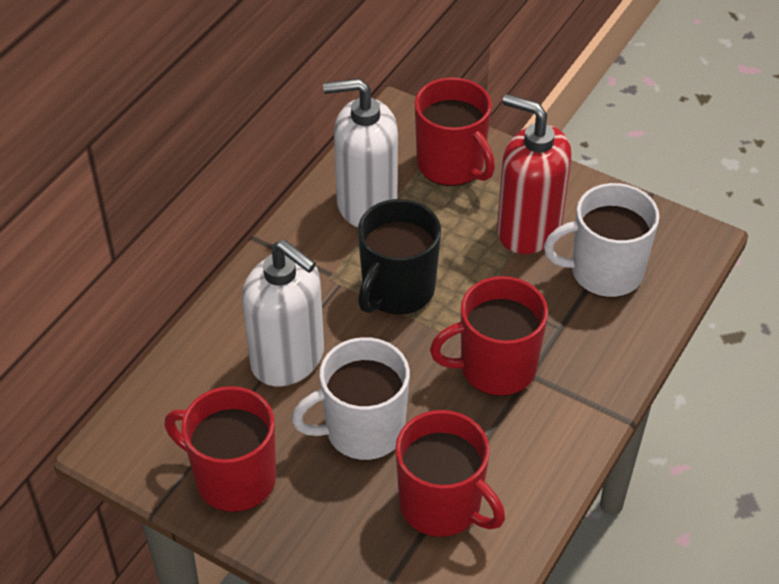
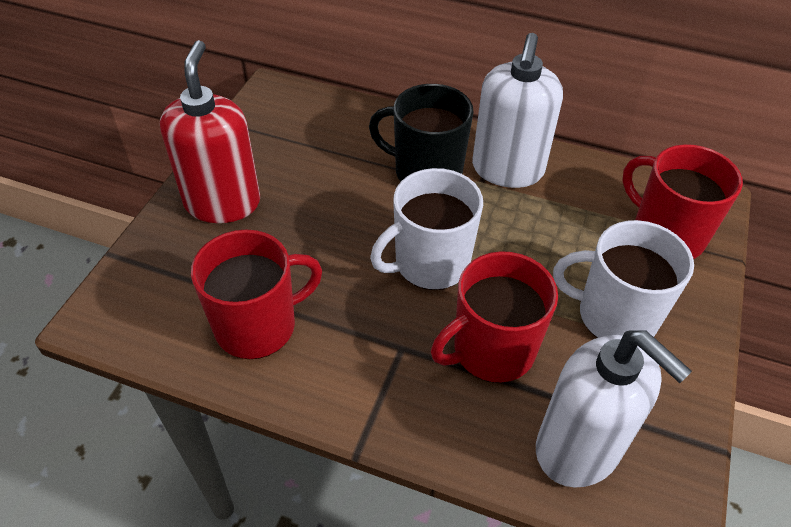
red mug: 4 -> 3

